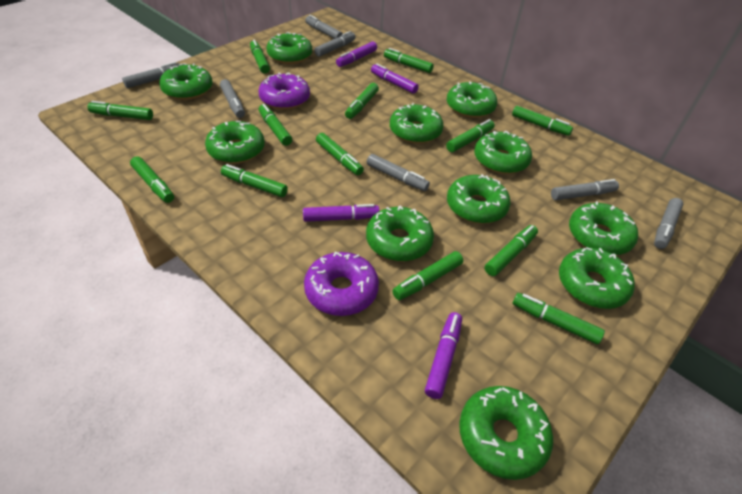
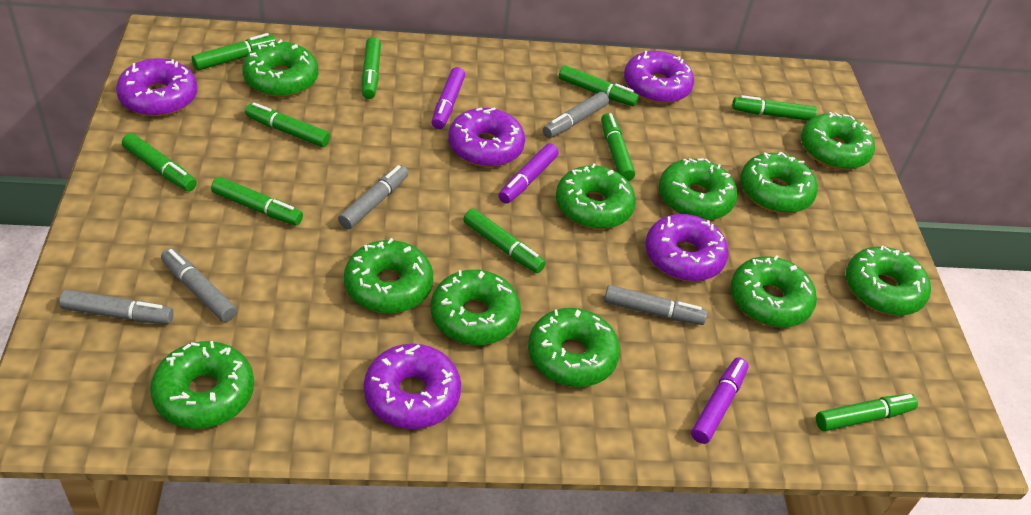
green marker: 13 -> 10
grey marker: 7 -> 5
purple donut: 2 -> 5
purple marker: 4 -> 3

